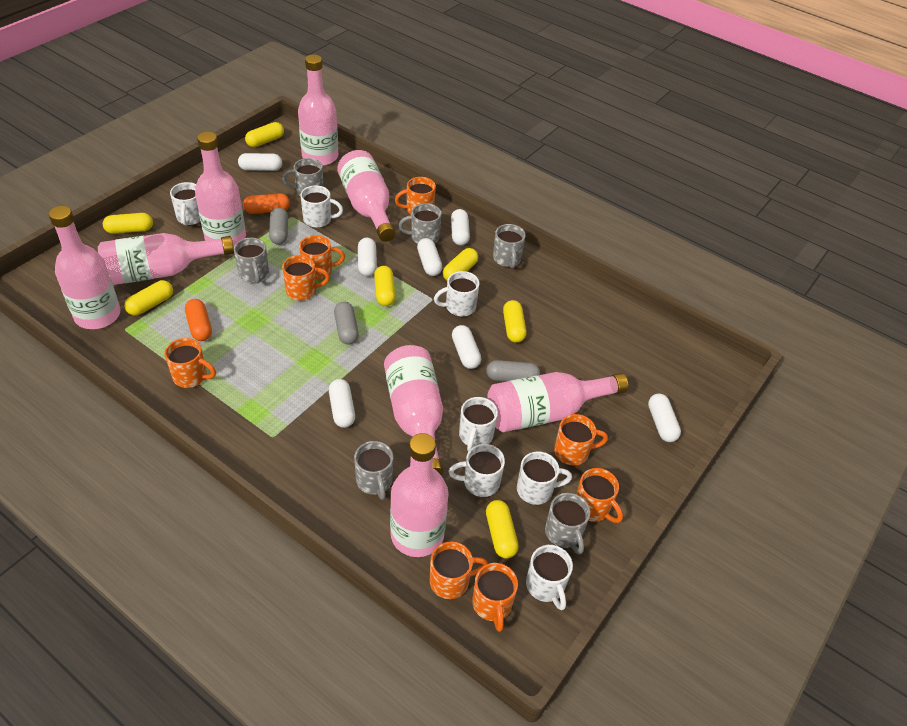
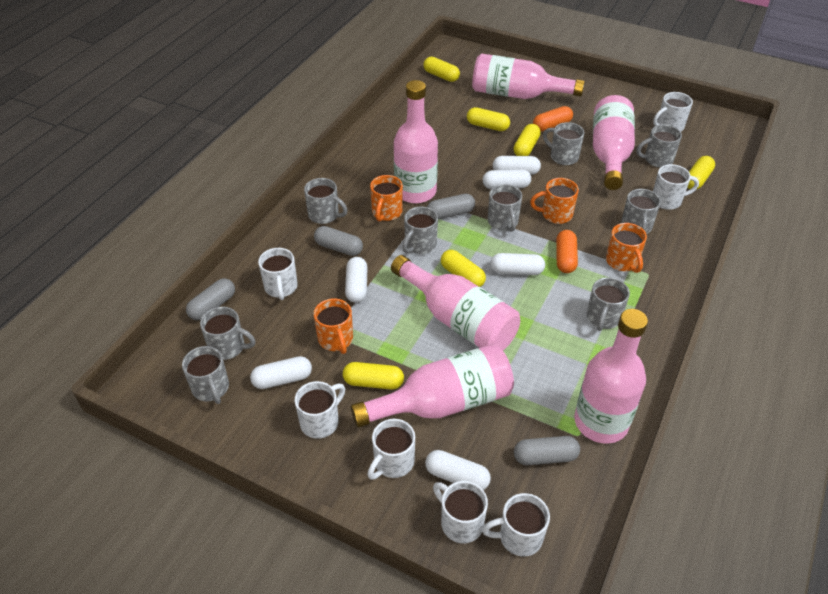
grey capsule: 3 -> 4
grey mug: 6 -> 9
orange mug: 8 -> 4
pink bottle: 8 -> 6
white capsule: 7 -> 6
yellow capsule: 7 -> 6

